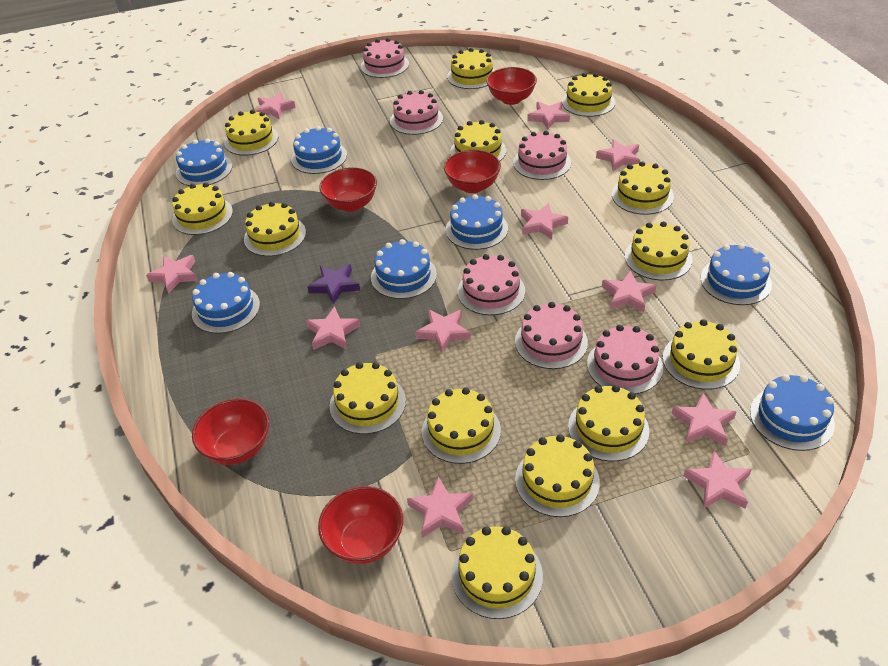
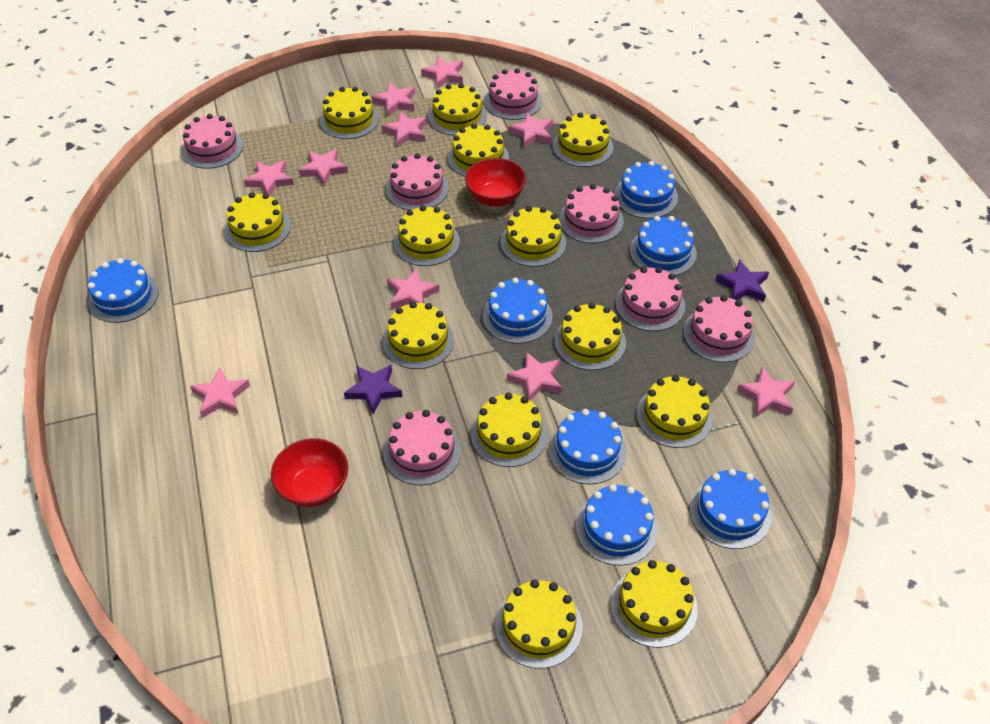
pink cake: 6 -> 7
pink star: 11 -> 10
purple star: 1 -> 2
red bowl: 5 -> 2
yellow cake: 14 -> 13

